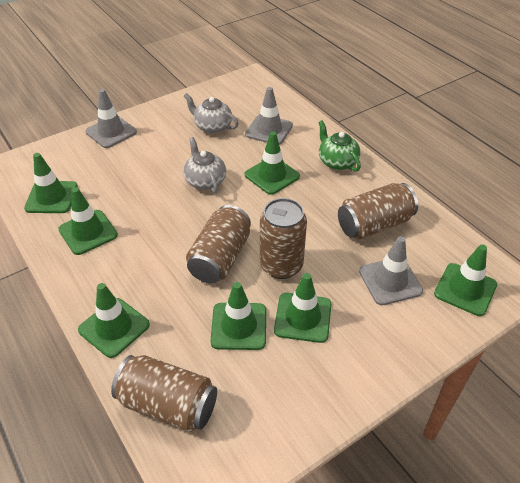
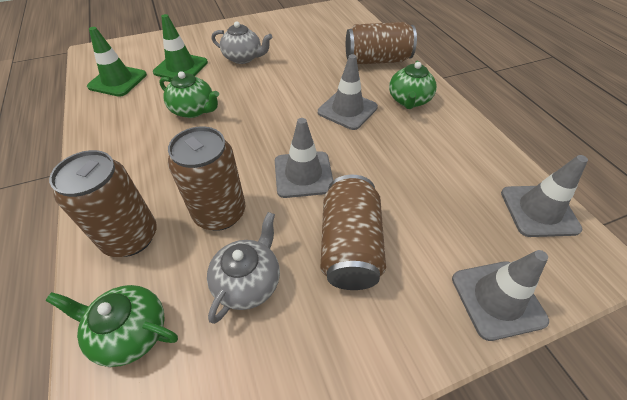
green teapot: 1 -> 3
green traffic cone: 7 -> 2
grey traffic cone: 3 -> 4

